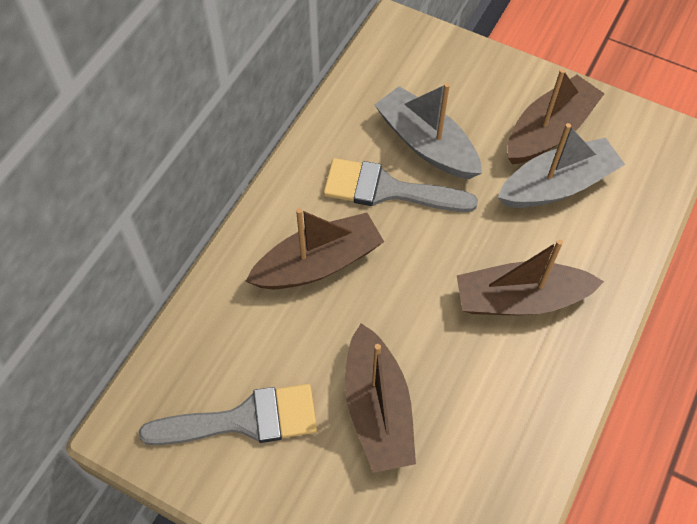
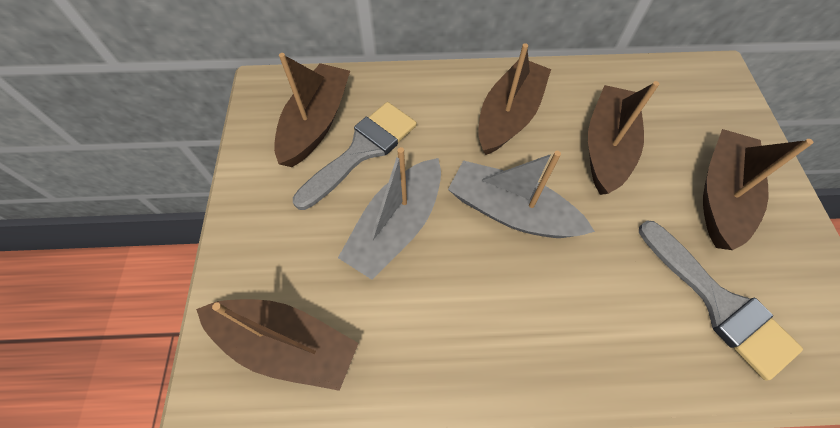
brown boat: 4 -> 5

